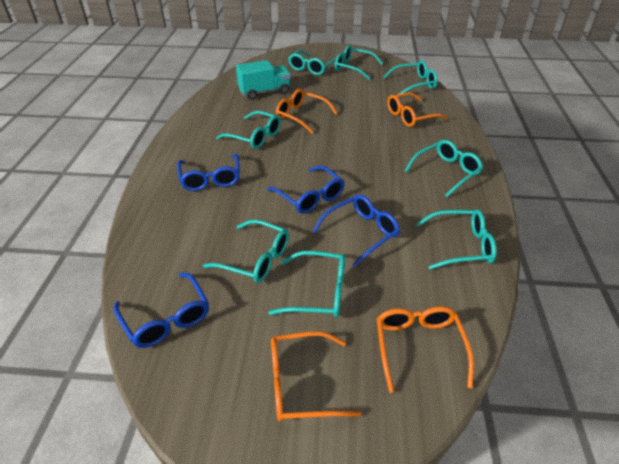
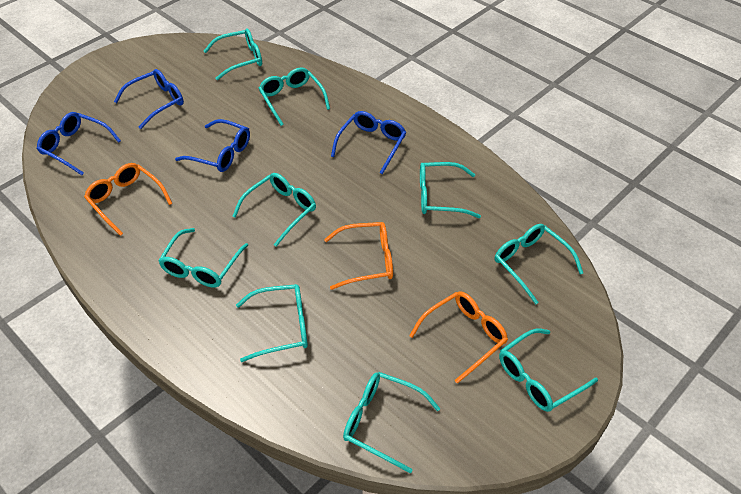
orange glasses: 4 -> 3
turquoise glasses: 8 -> 9
turquoise truck: 1 -> 0

